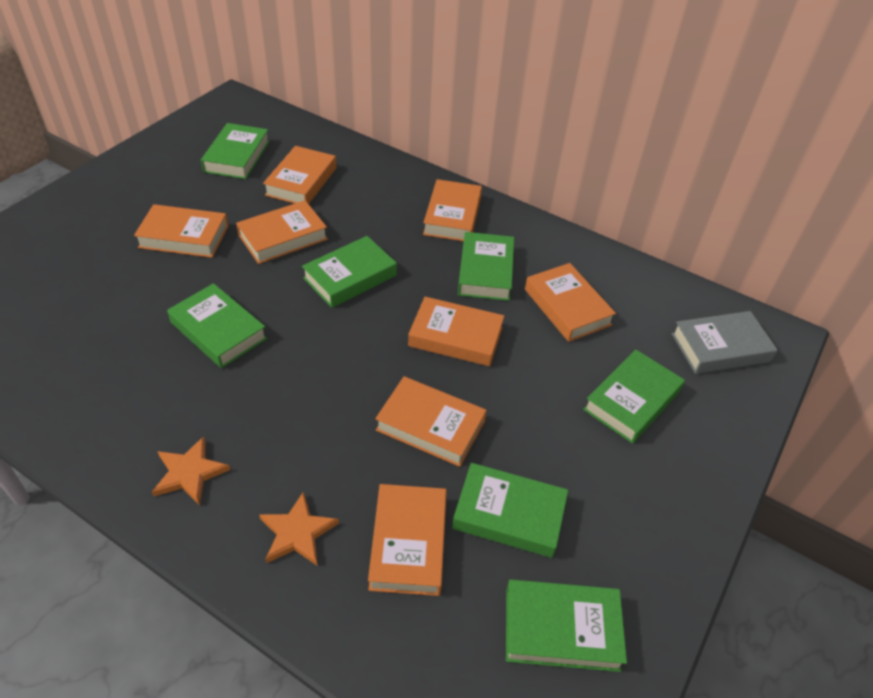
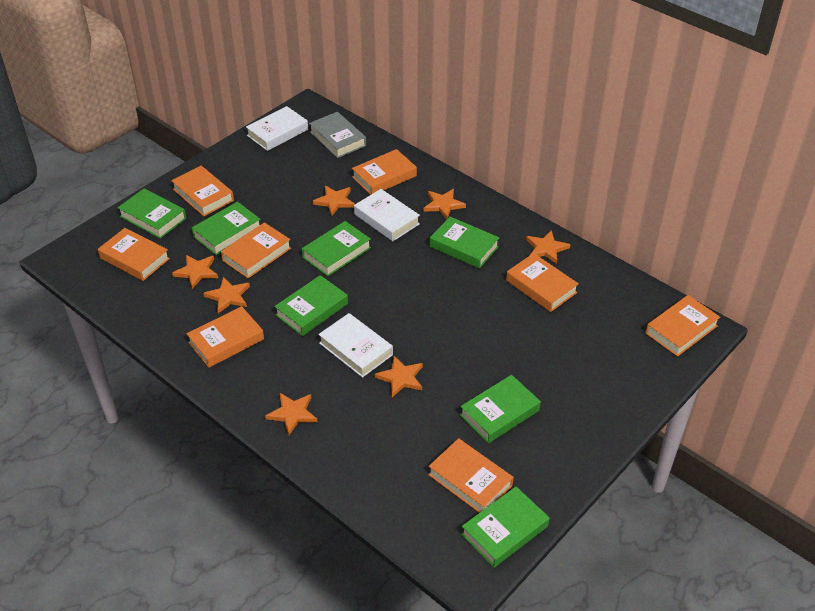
orange star: 2 -> 7
white book: 0 -> 3

